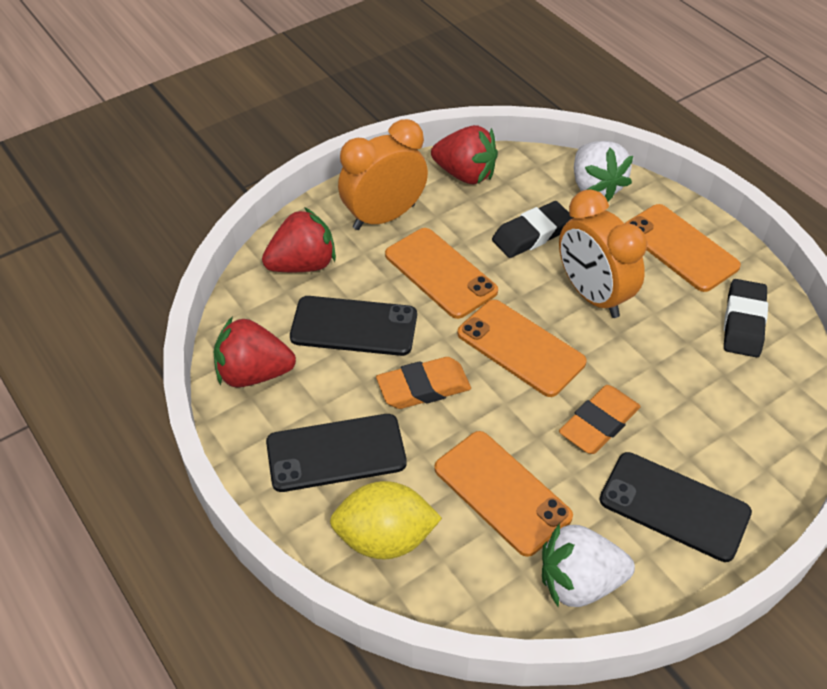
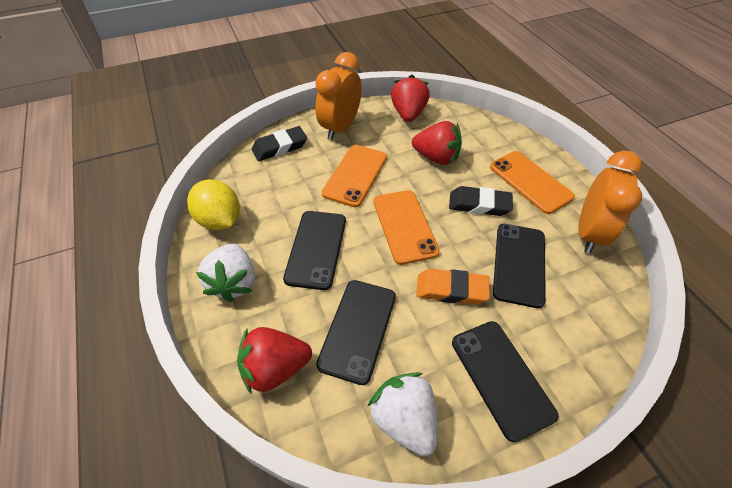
black phone: 3 -> 4
orange eraser: 2 -> 1
orange phone: 4 -> 3

